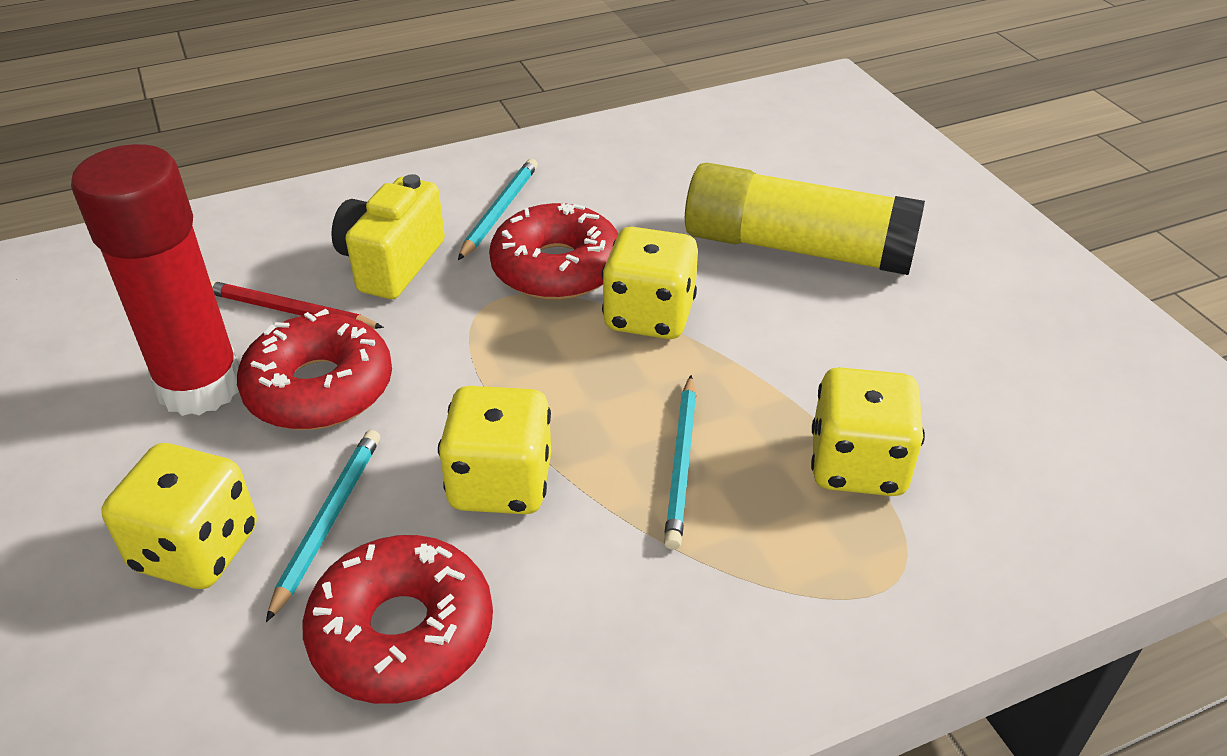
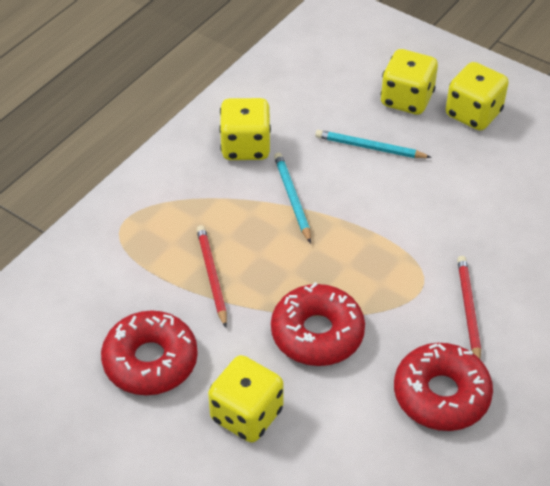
red glue stick: 1 -> 0
red pencil: 1 -> 2
turquoise pencil: 3 -> 2
yellow camera: 1 -> 0
yellow glue stick: 1 -> 0

